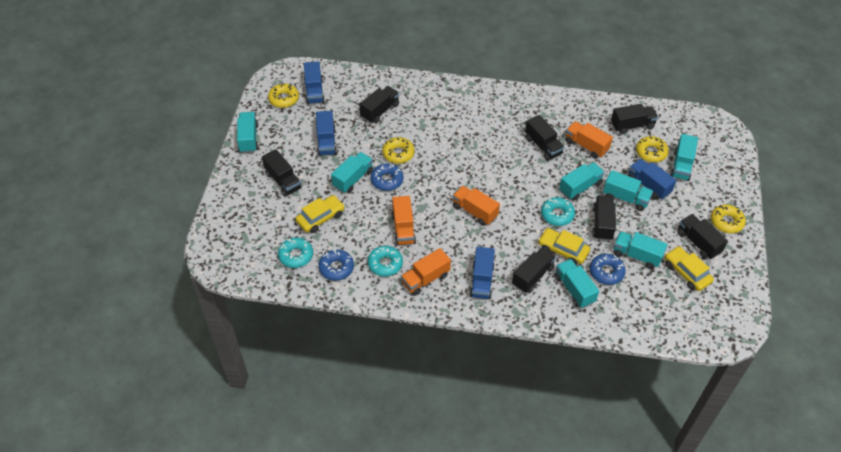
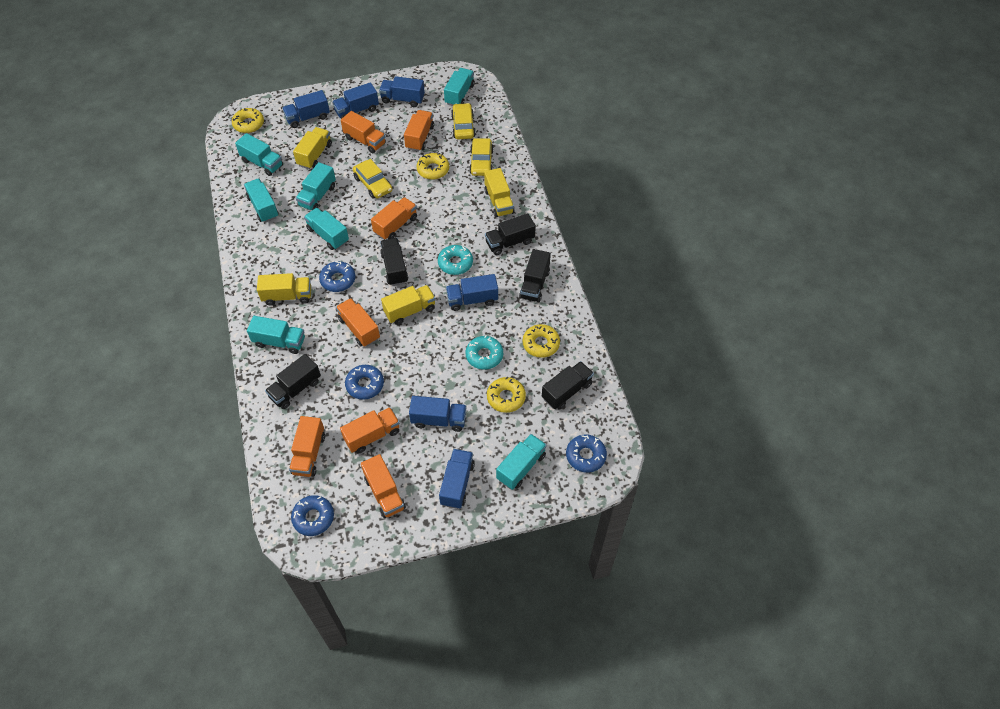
black truck: 7 -> 5
blue donut: 3 -> 4
blue truck: 4 -> 6
orange truck: 4 -> 7
turquoise donut: 3 -> 2
yellow truck: 0 -> 4

